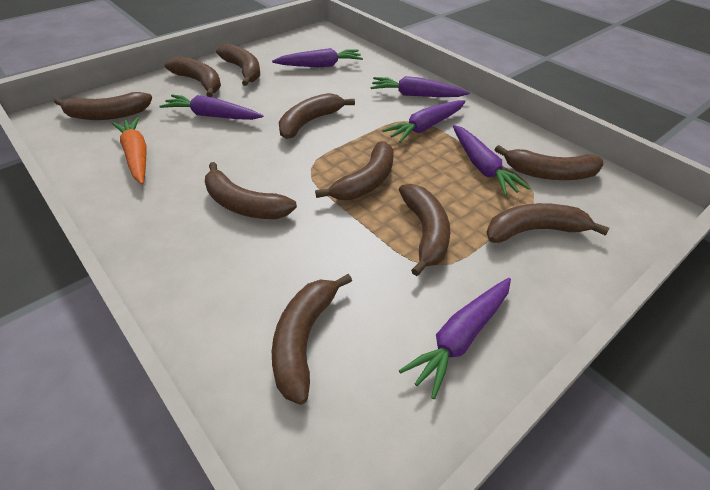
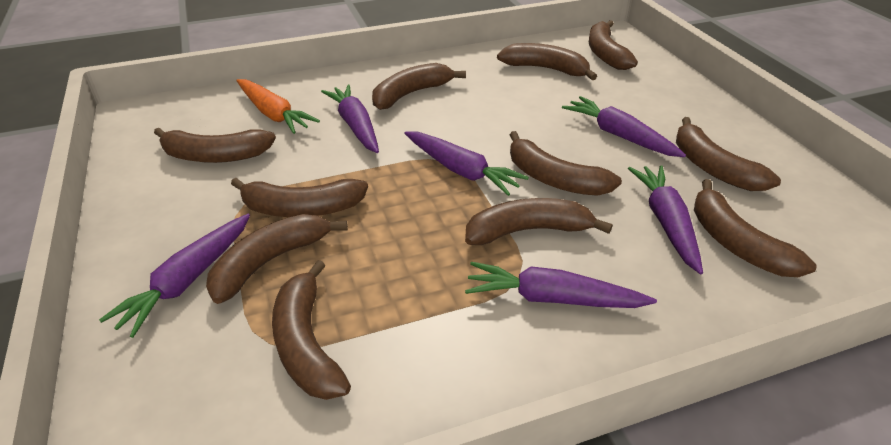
brown banana: 10 -> 11

